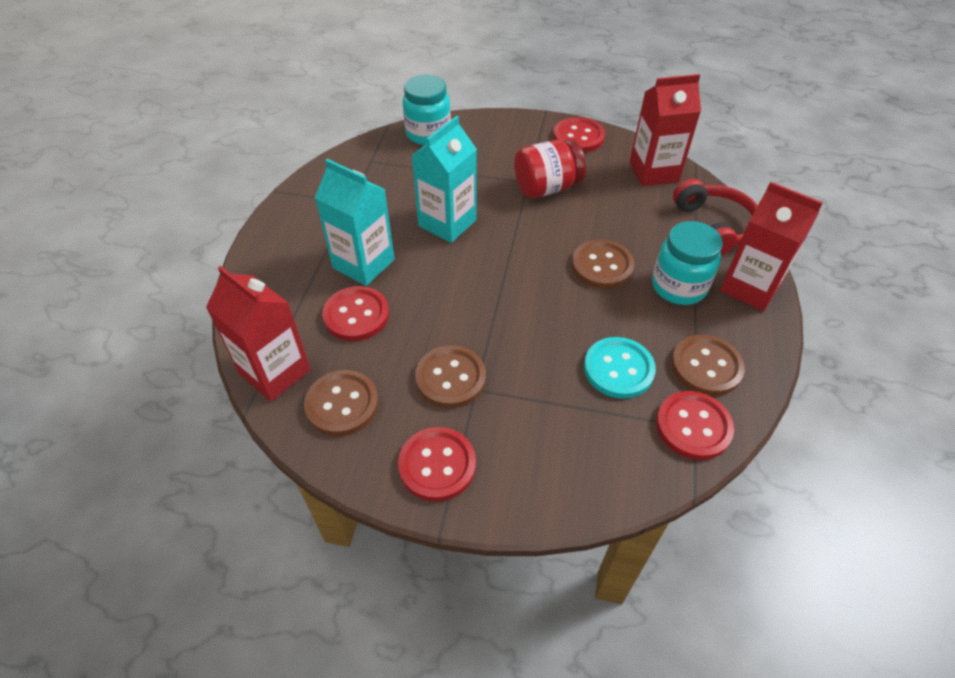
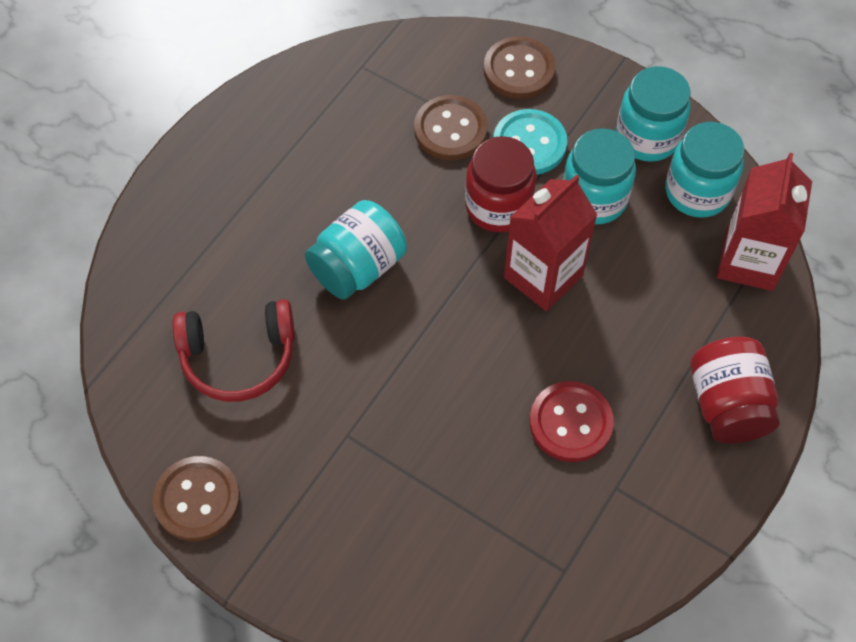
brown button: 4 -> 3
red button: 4 -> 1
red carton: 3 -> 2
red jar: 1 -> 2
turquoise carton: 2 -> 0
turquoise jar: 2 -> 4

